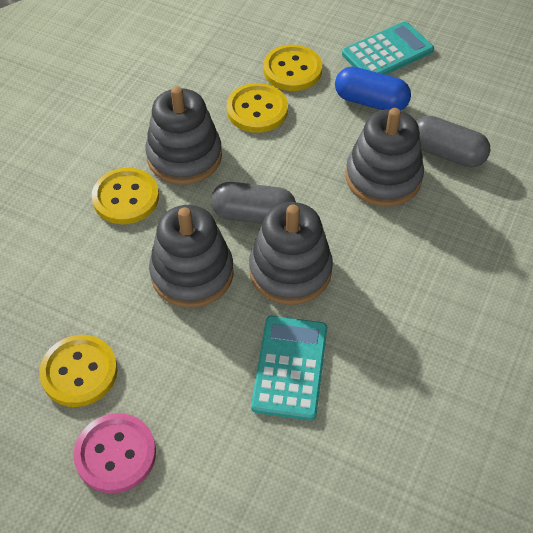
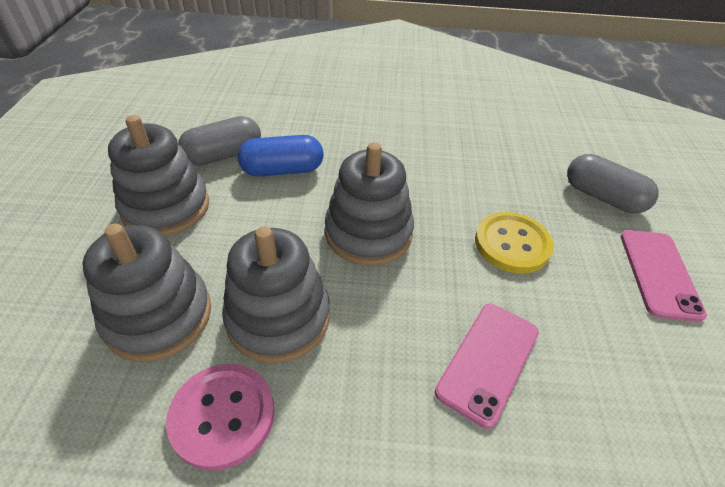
pink phone: 0 -> 2
turquoise calculator: 2 -> 0
yellow button: 4 -> 1

